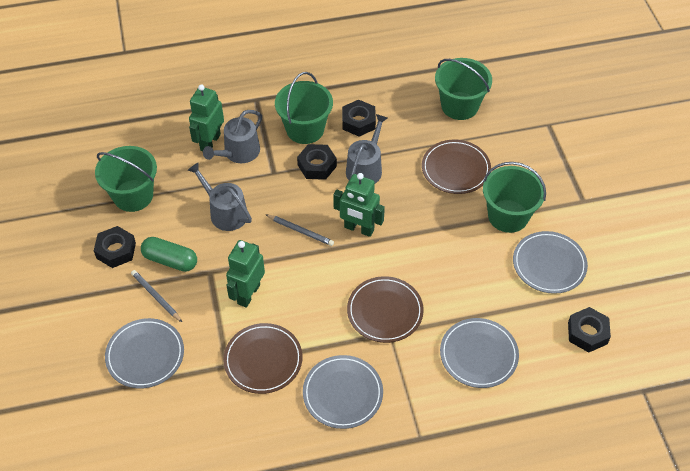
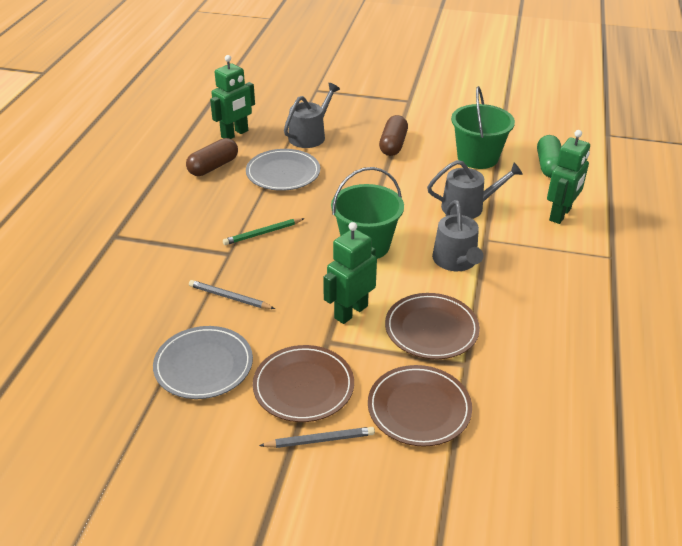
black nut: 4 -> 0
brown capsule: 0 -> 2
green bucket: 4 -> 2
green pencil: 0 -> 1
grey plate: 4 -> 2

